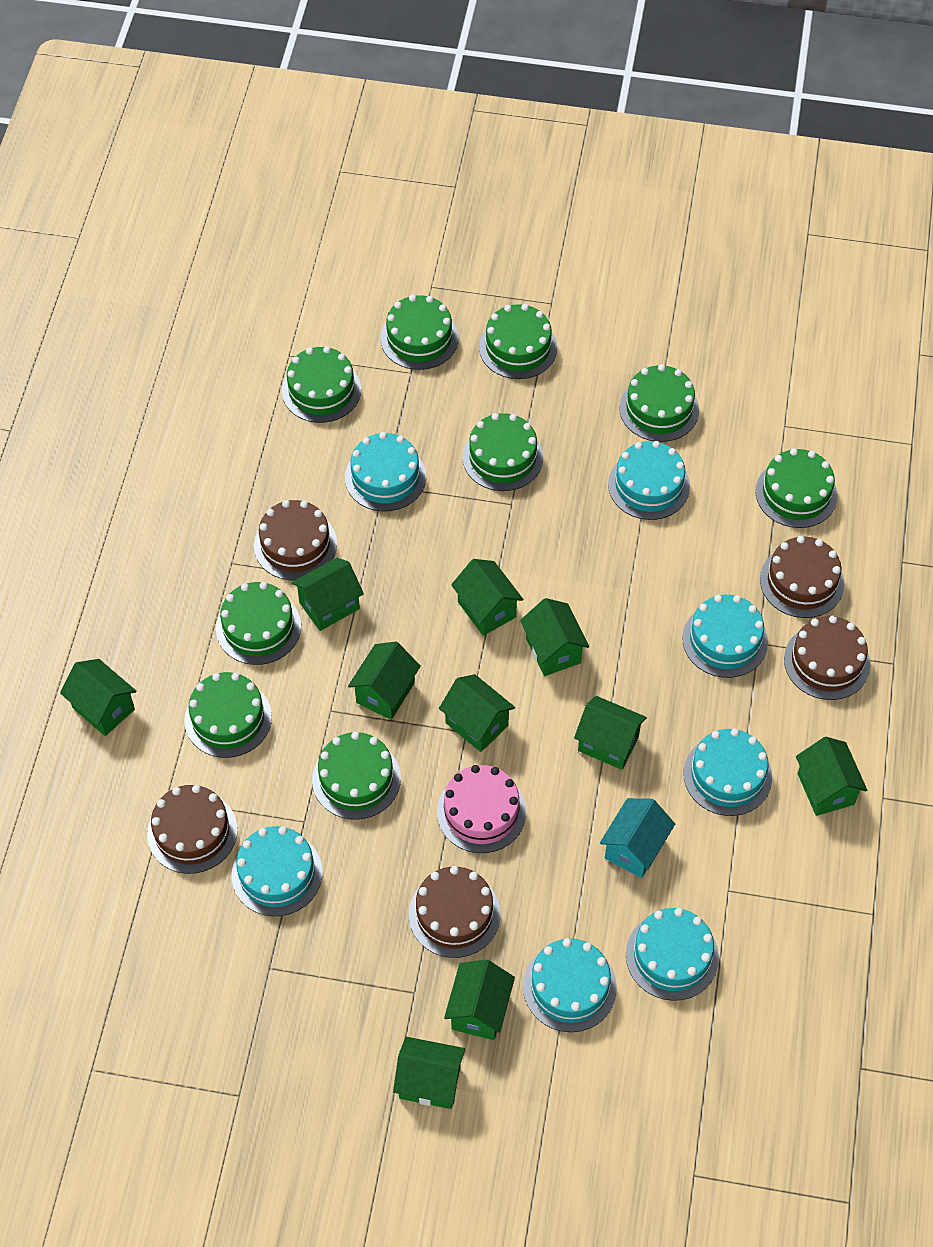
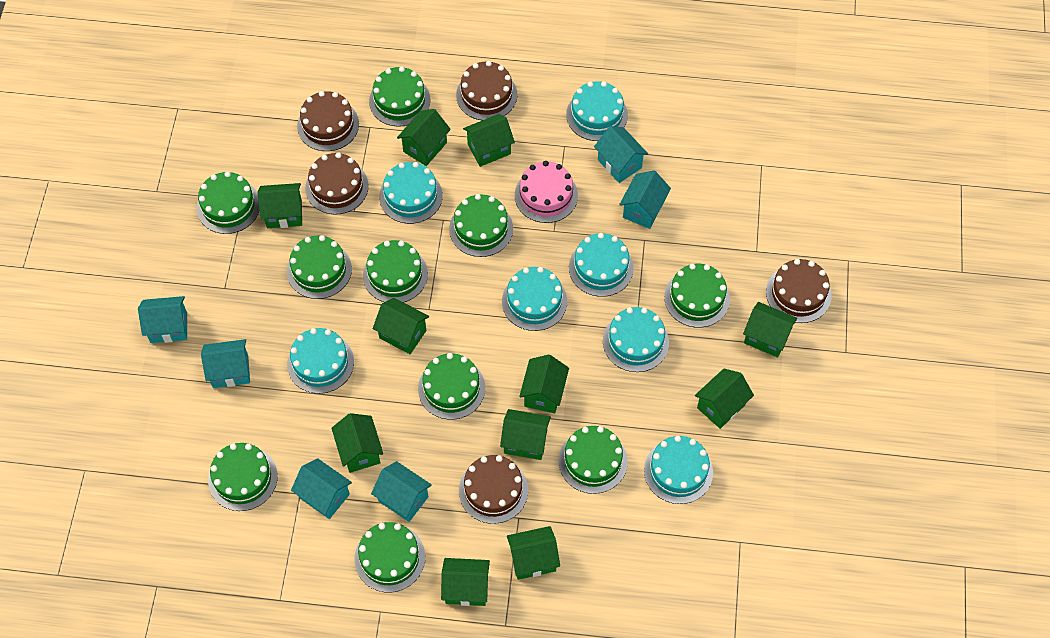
green cake: 9 -> 10
green house: 10 -> 11
turquoise house: 1 -> 6

